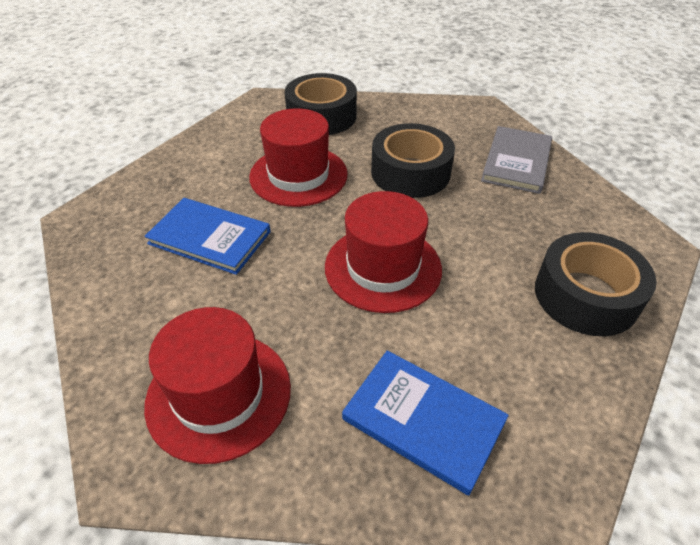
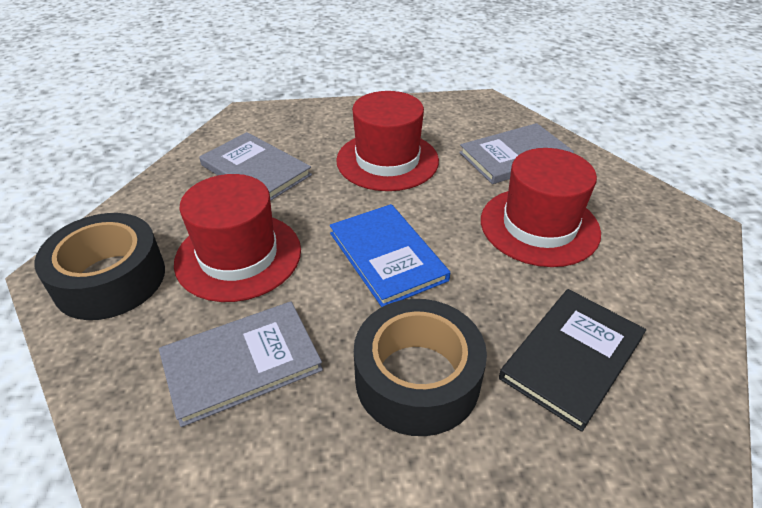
black book: 0 -> 1
black tape: 3 -> 2
blue book: 2 -> 1
grey book: 1 -> 3

